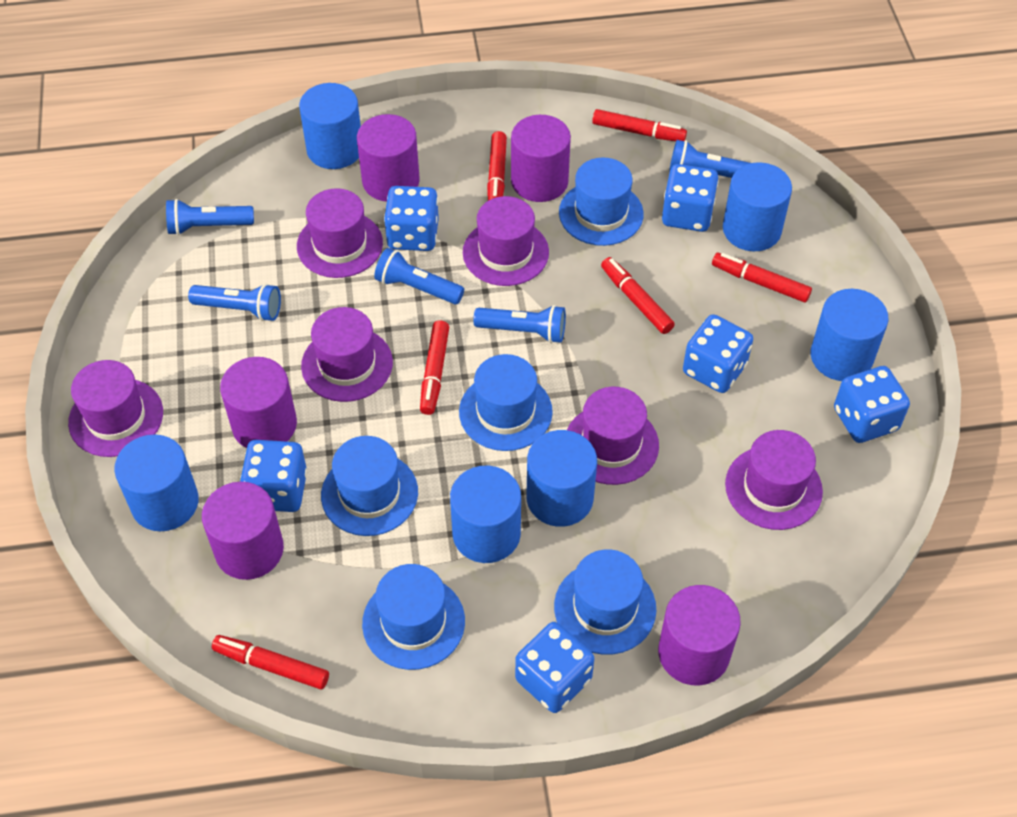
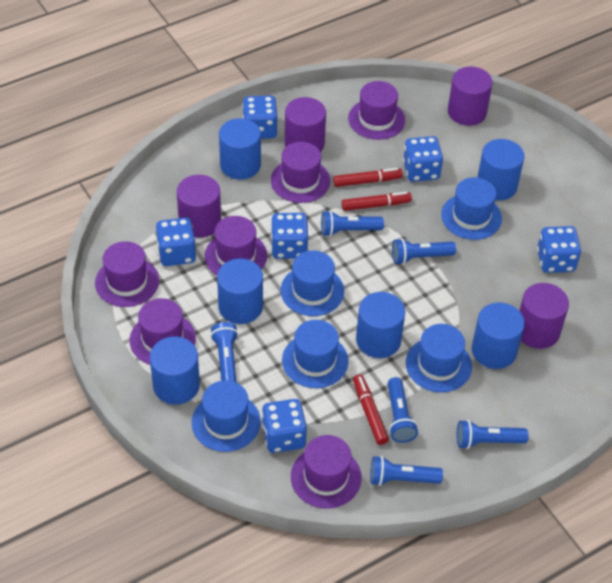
blue flashlight: 5 -> 6
purple cylinder: 5 -> 4
red marker: 6 -> 3

